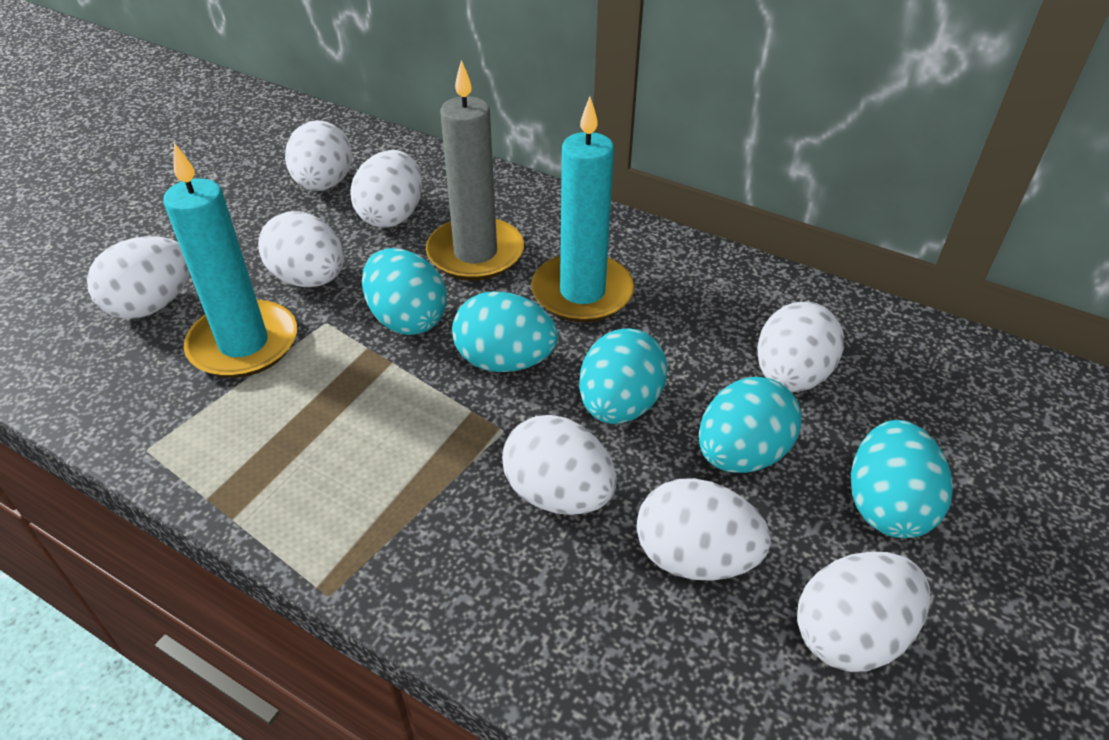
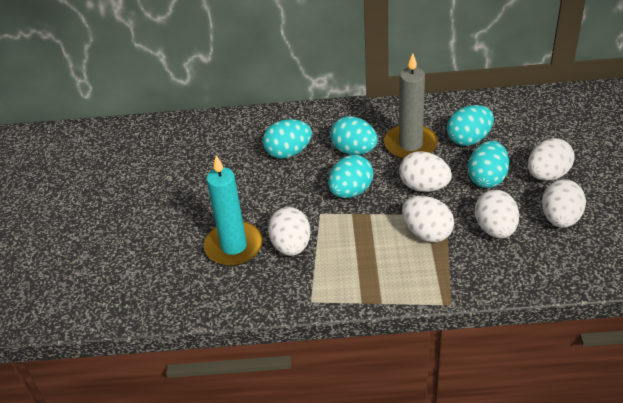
turquoise candle: 2 -> 1
white egg: 8 -> 6

